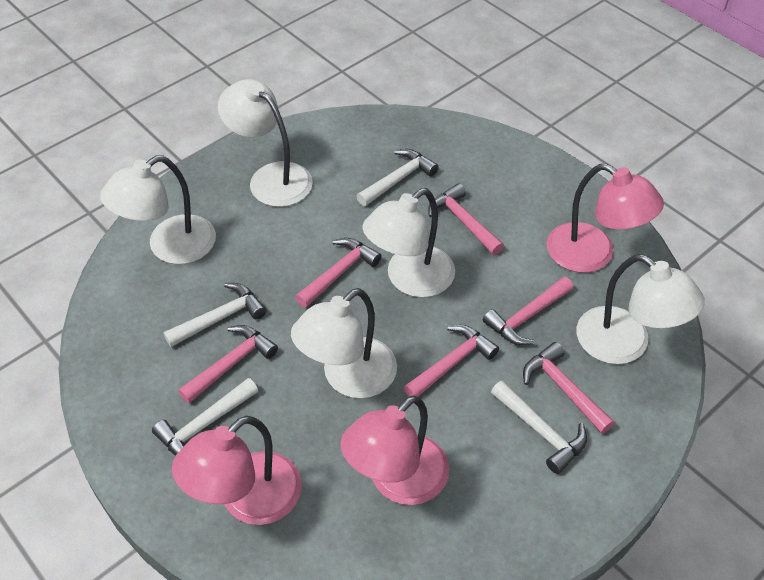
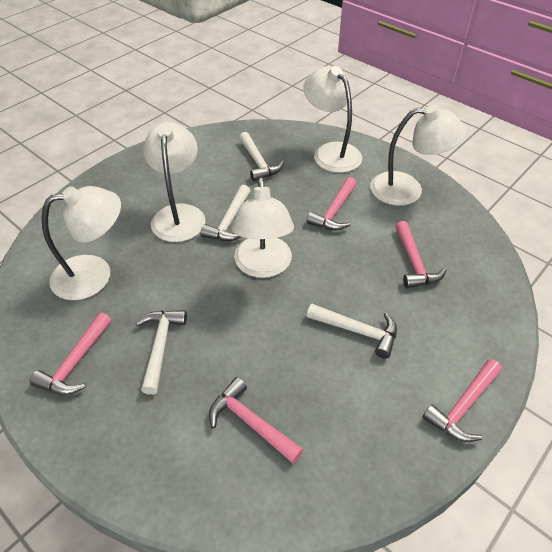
pink hammer: 6 -> 5
pink lamp: 3 -> 0

